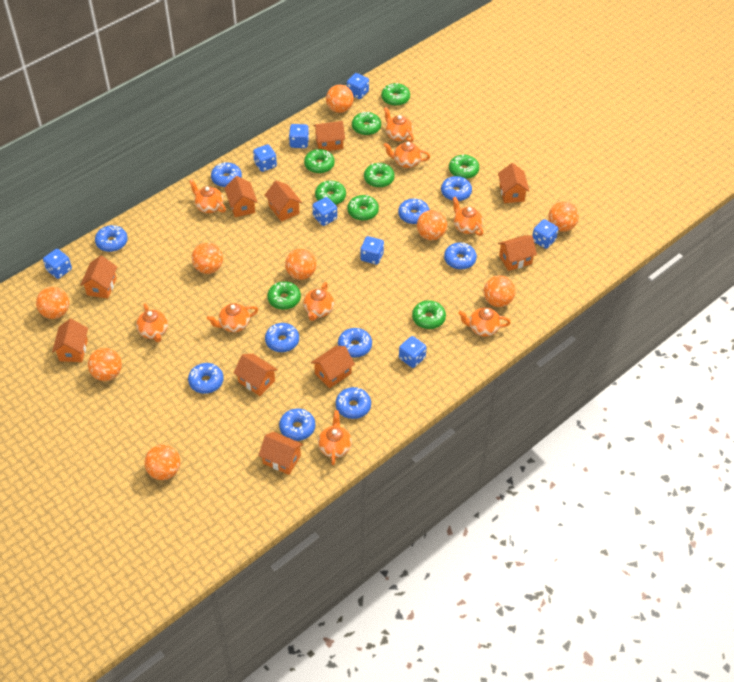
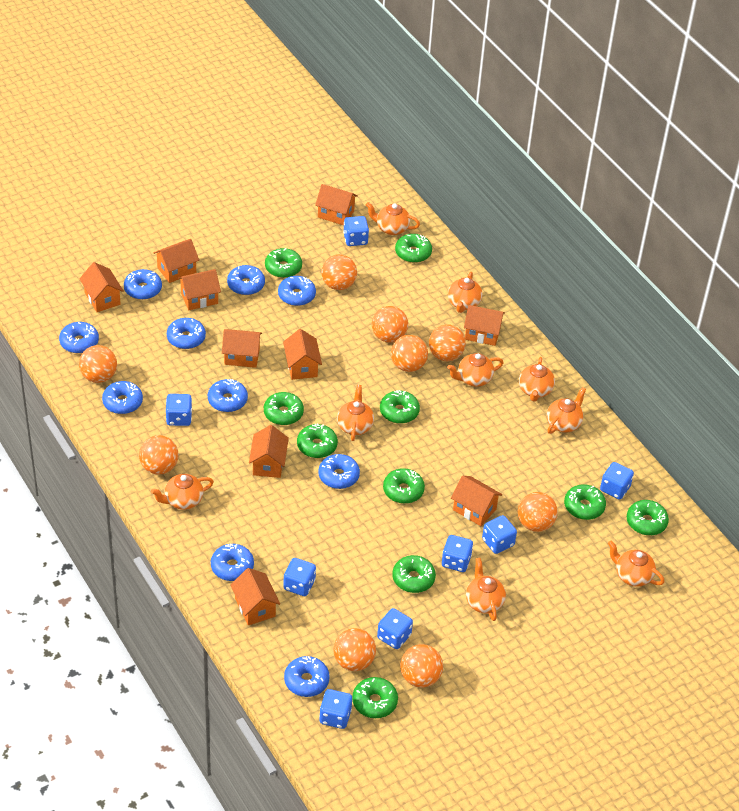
green donut: 9 -> 10

